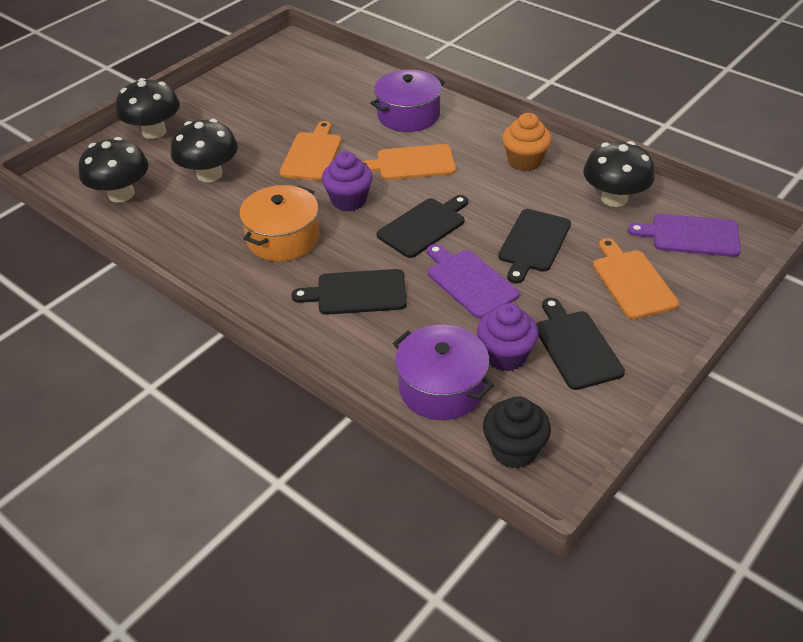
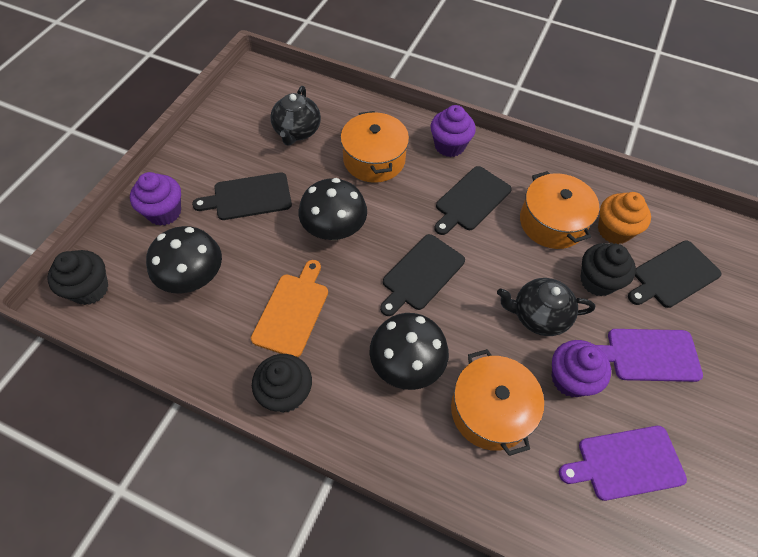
black cupcake: 1 -> 3
black mushroom: 4 -> 3
black teapot: 0 -> 2
orange cutting board: 3 -> 1
orange pot: 1 -> 3
purple cupcake: 2 -> 3
purple pot: 2 -> 0

